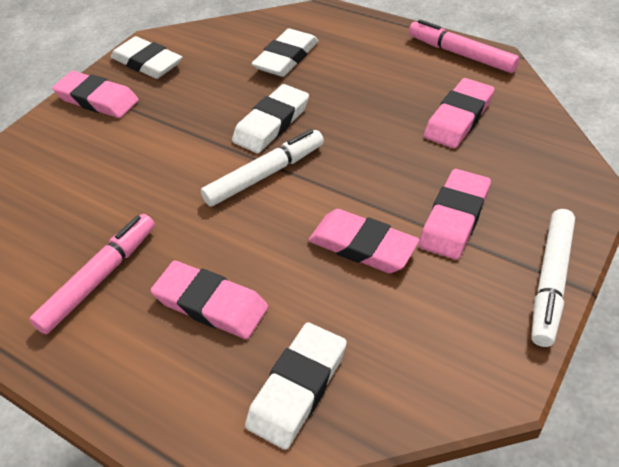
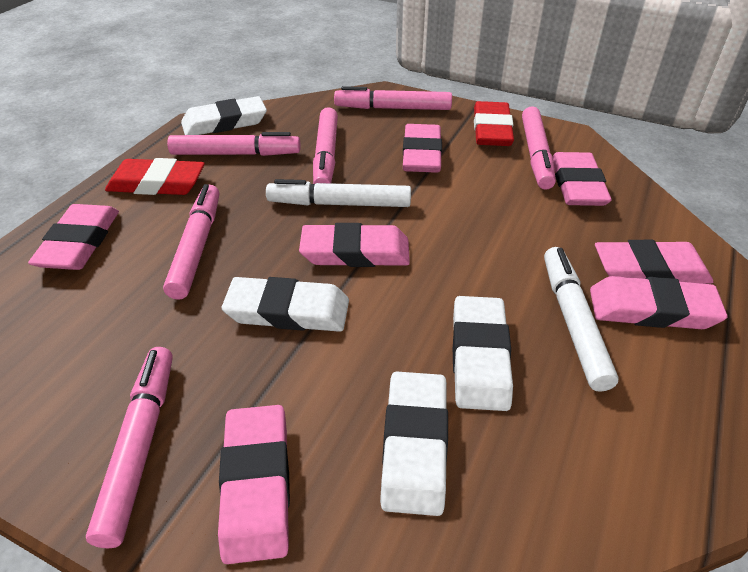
pink eraser: 5 -> 7
pink marker: 2 -> 6
red eraser: 0 -> 2

